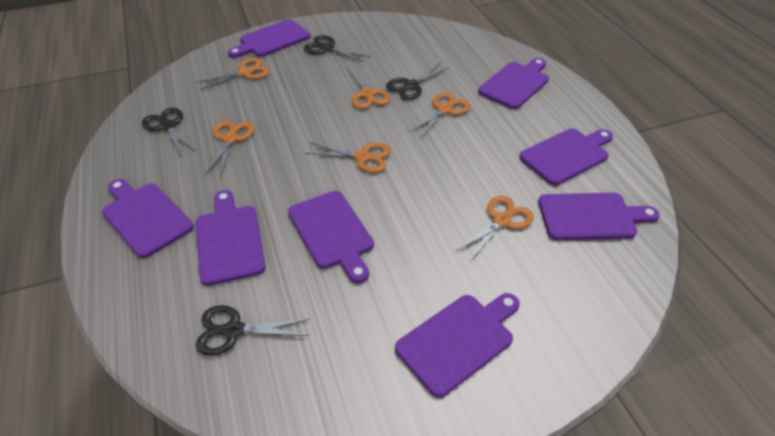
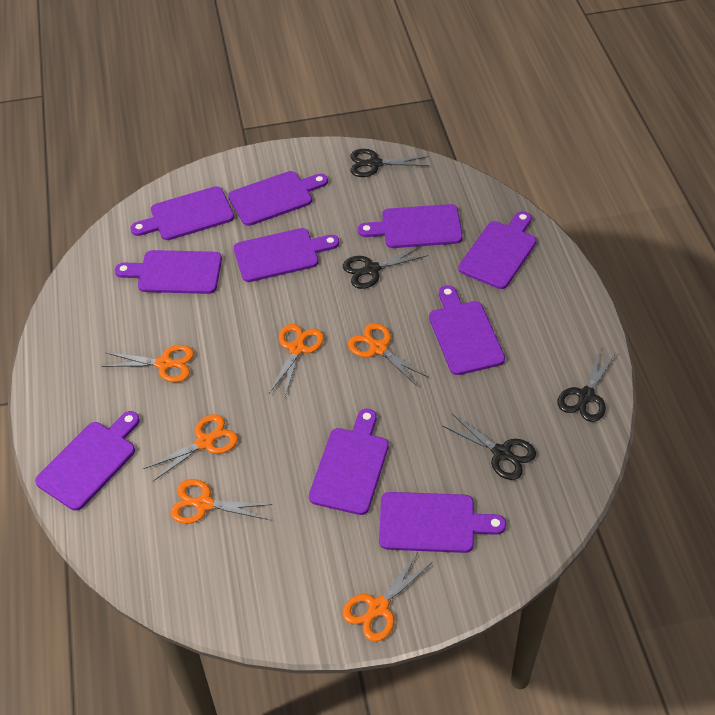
purple cutting board: 8 -> 10

